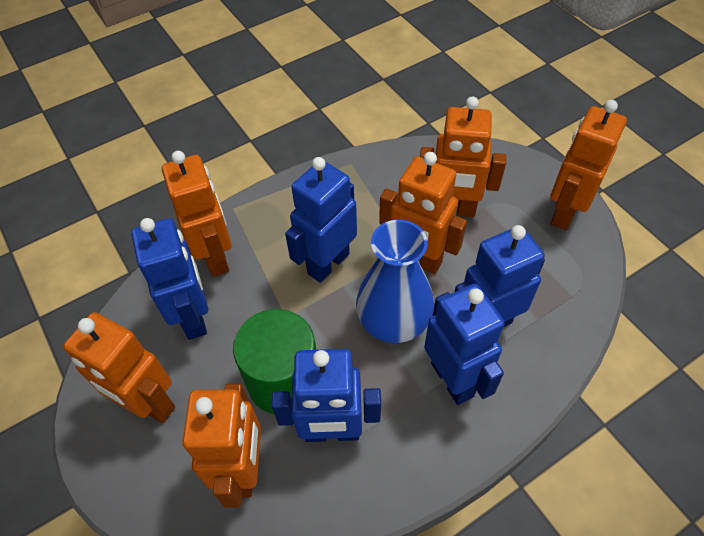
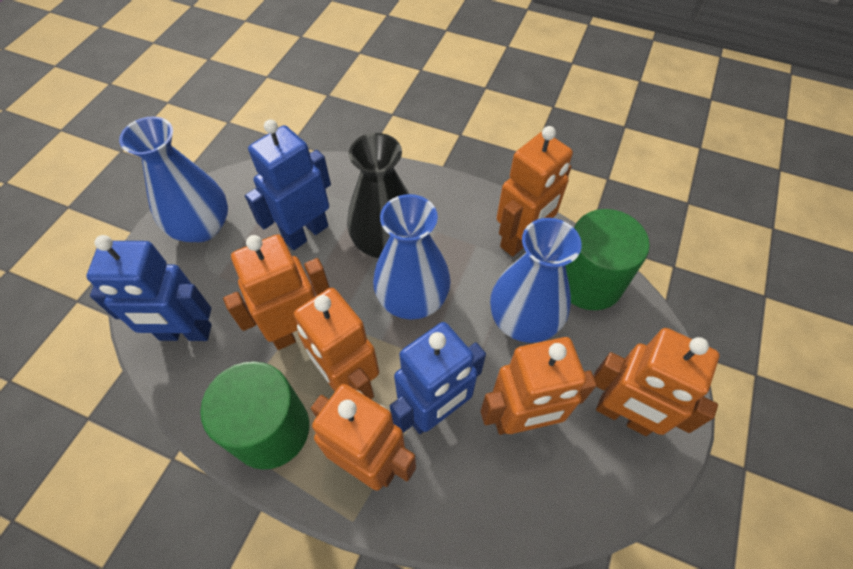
black vase: 0 -> 1
blue robot: 5 -> 3
blue vase: 1 -> 3
green cylinder: 1 -> 2

